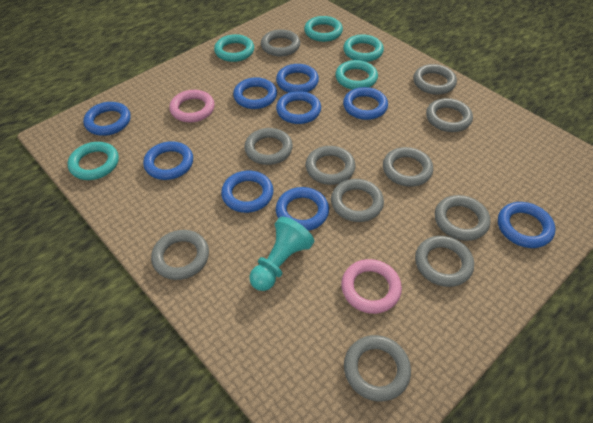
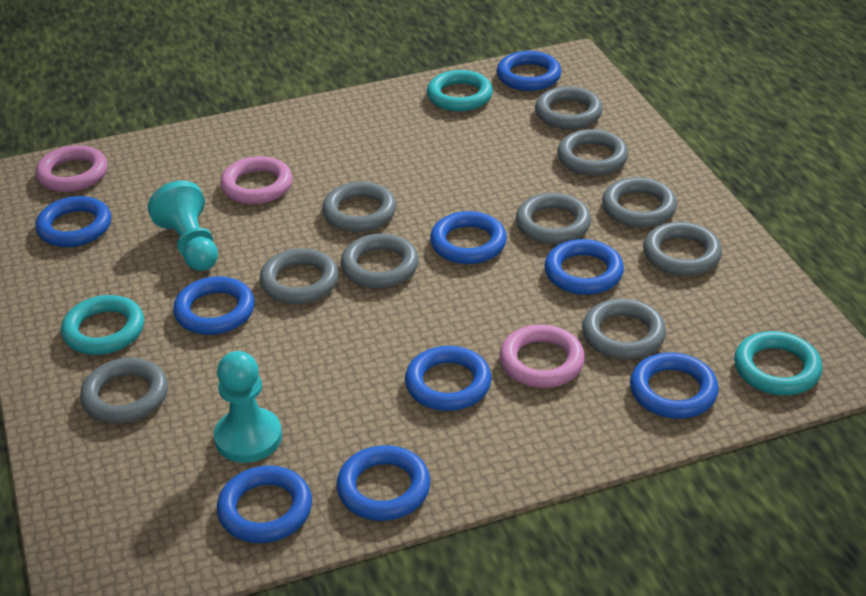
grey ring: 11 -> 10
pink ring: 2 -> 3
turquoise pawn: 1 -> 2
turquoise ring: 5 -> 3

